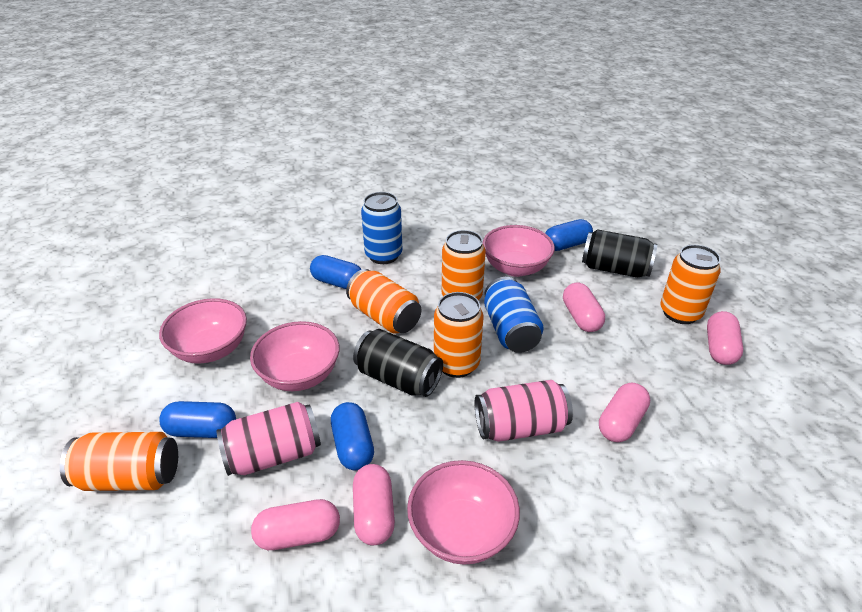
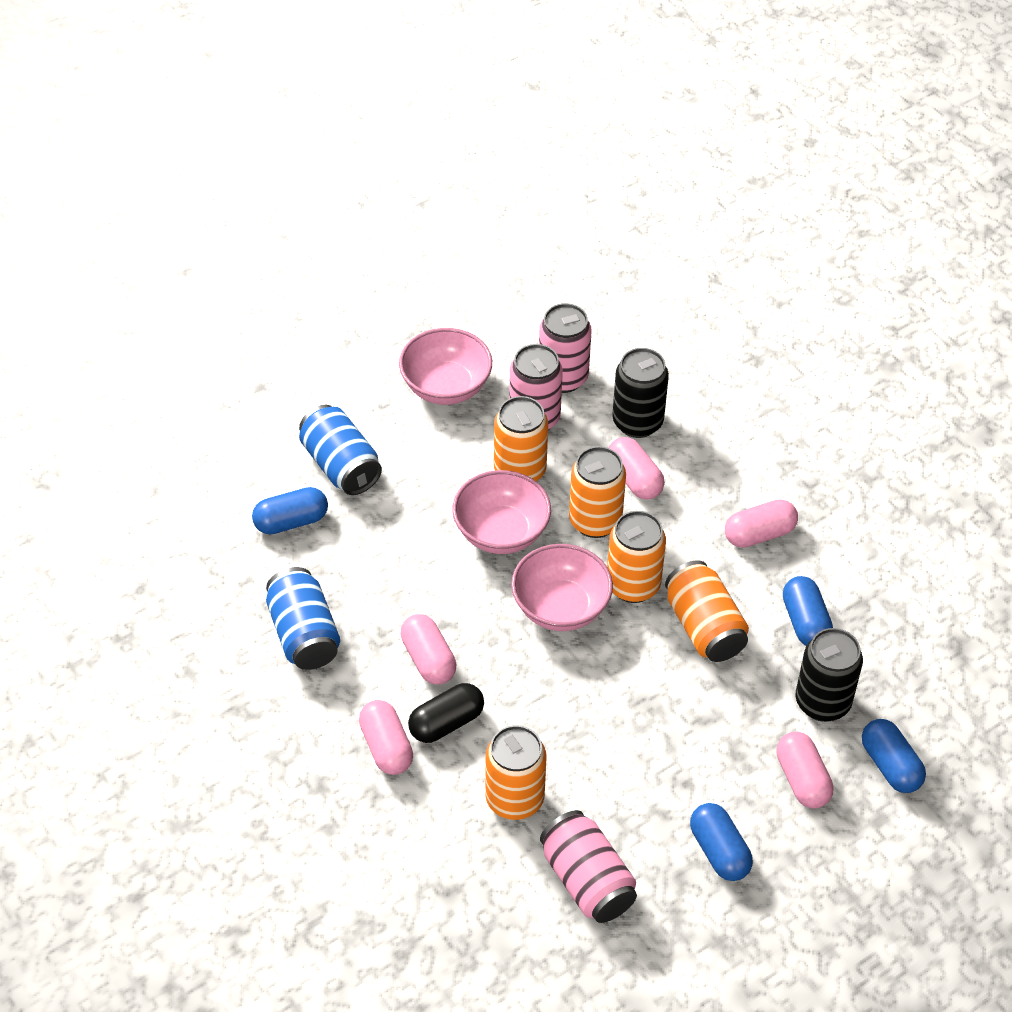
black capsule: 0 -> 1
pink bowl: 4 -> 3
pink can: 2 -> 3

